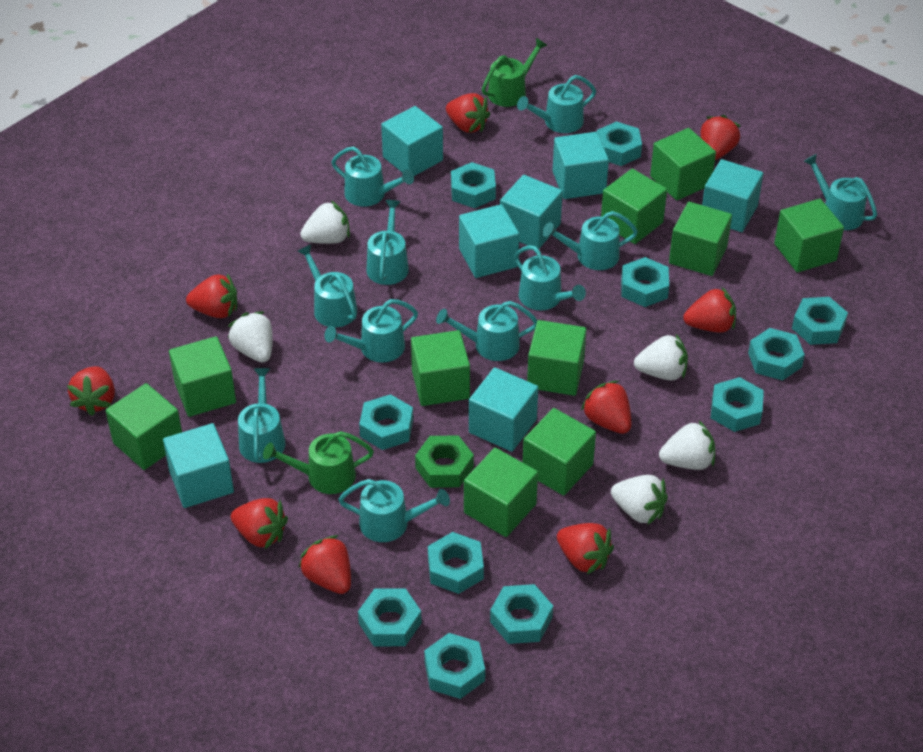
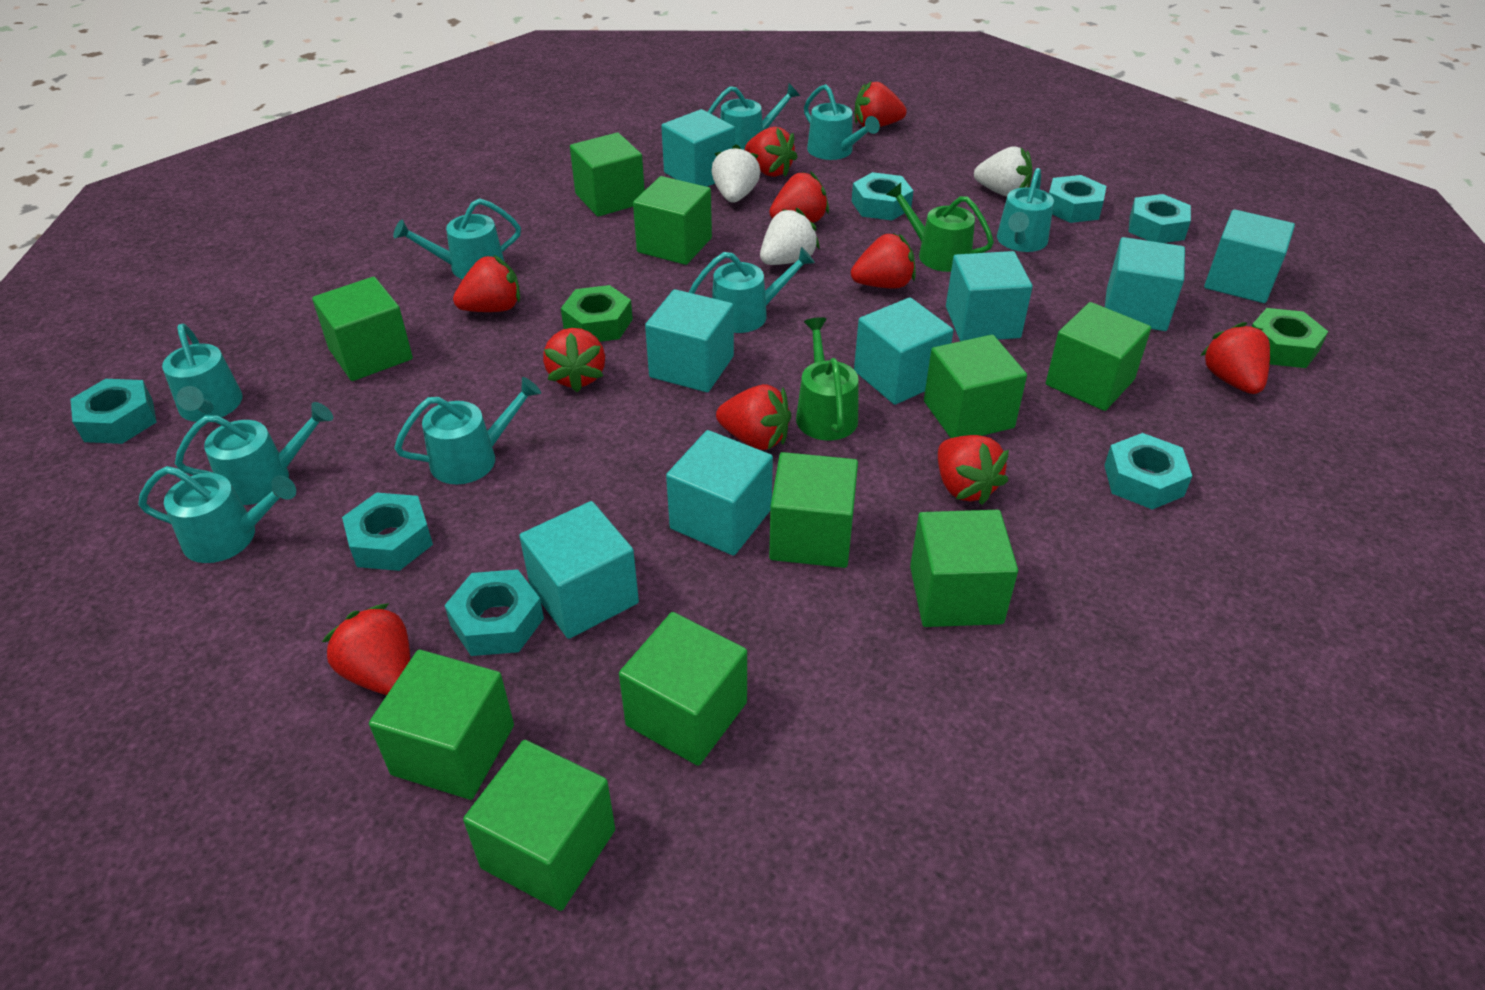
green nut: 1 -> 2
red strawberry: 9 -> 10
turquoise cube: 7 -> 8
turquoise nut: 11 -> 7
turquoise watering can: 11 -> 9
white strawberry: 5 -> 3

